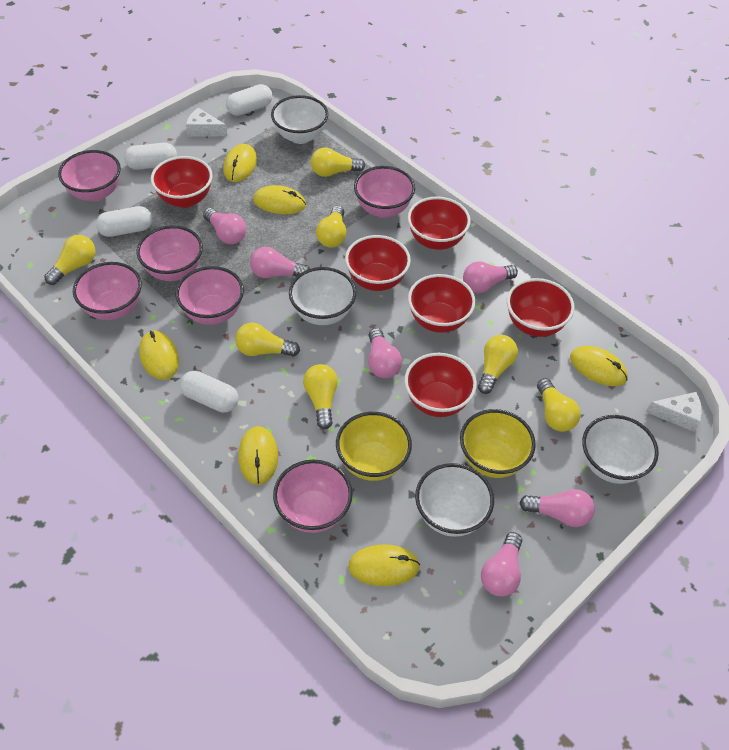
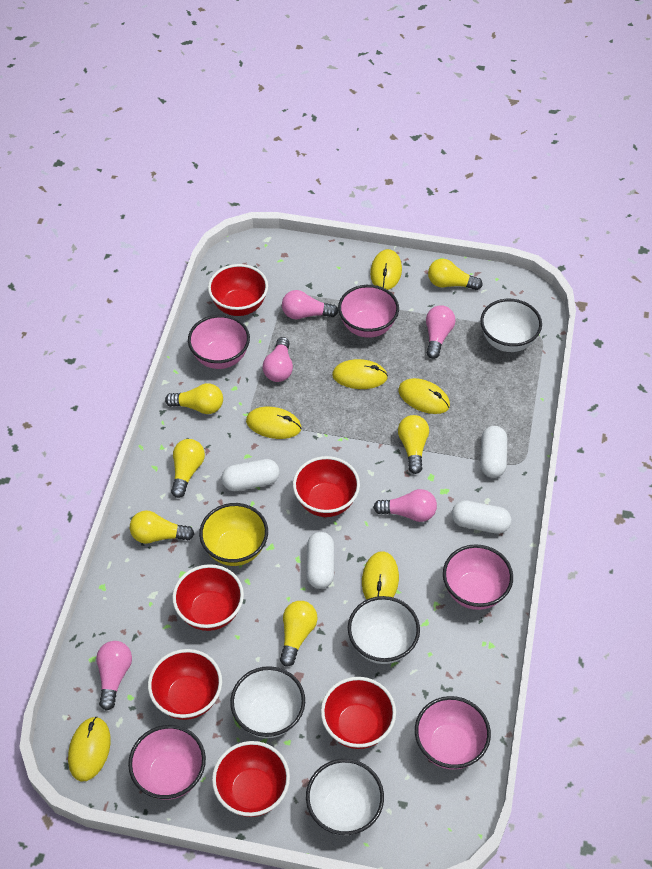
pink bowl: 6 -> 5
pink light bulb: 6 -> 5
white cheese: 2 -> 0
yellow bowl: 2 -> 1
yellow light bulb: 7 -> 6

